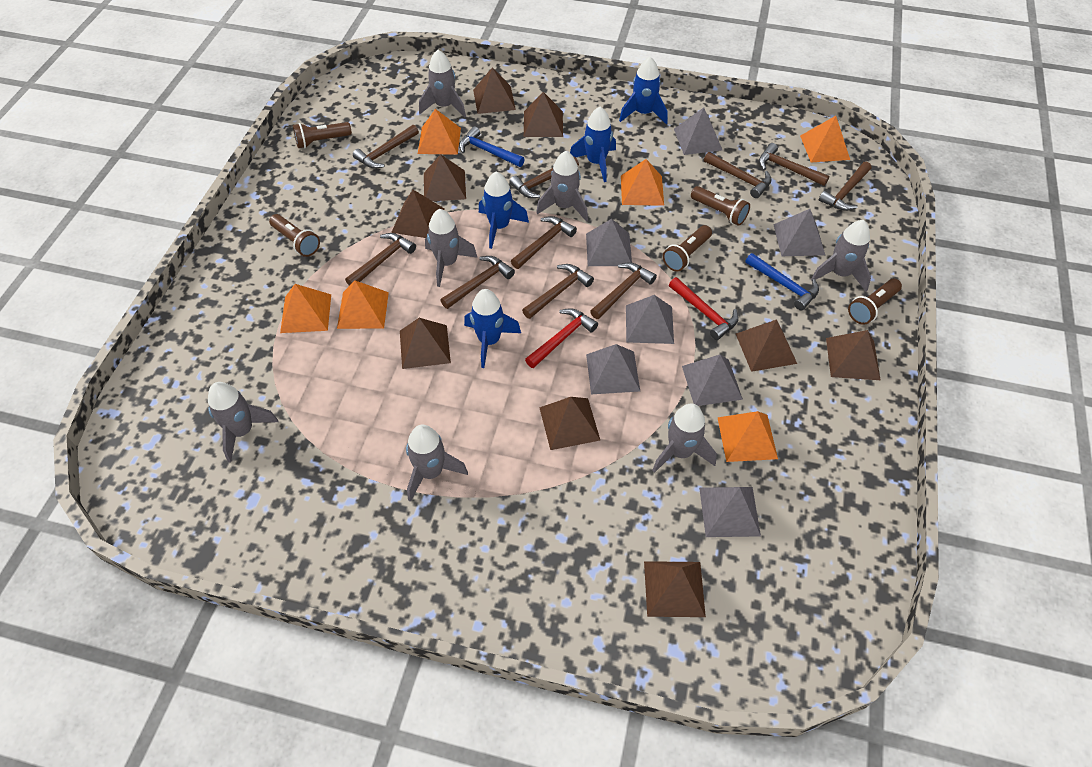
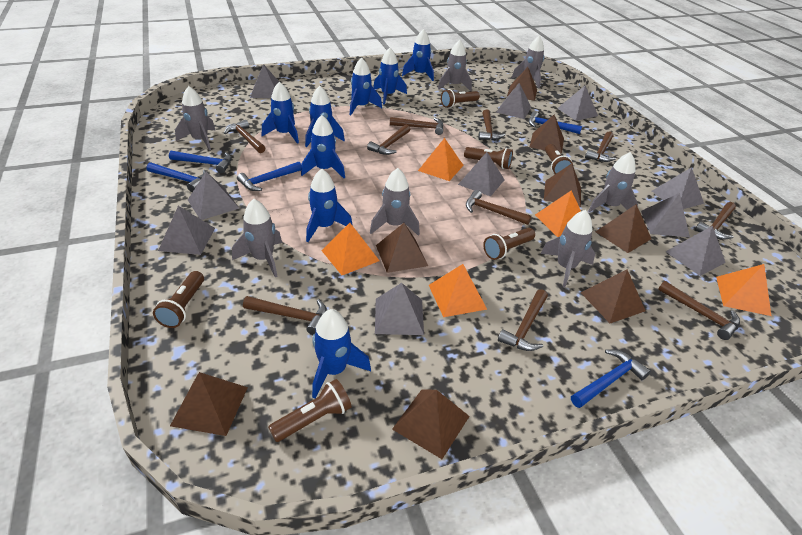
blue hammer: 2 -> 5
blue rocket: 4 -> 8
brown flashlight: 5 -> 6
brown pyramid: 9 -> 8
grey pyramid: 7 -> 10
orange pyramid: 6 -> 5
red hammer: 2 -> 0

